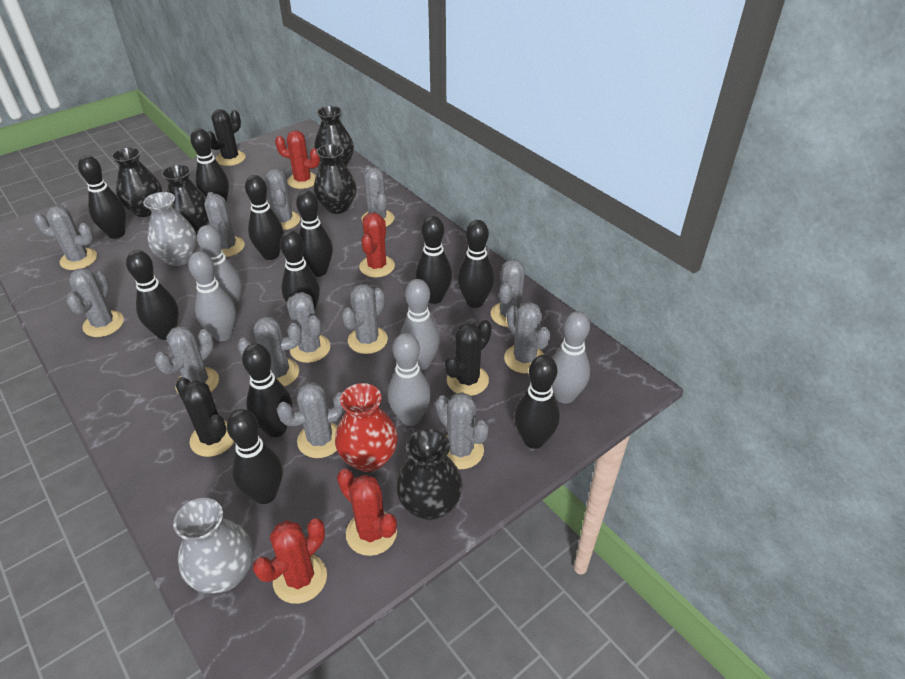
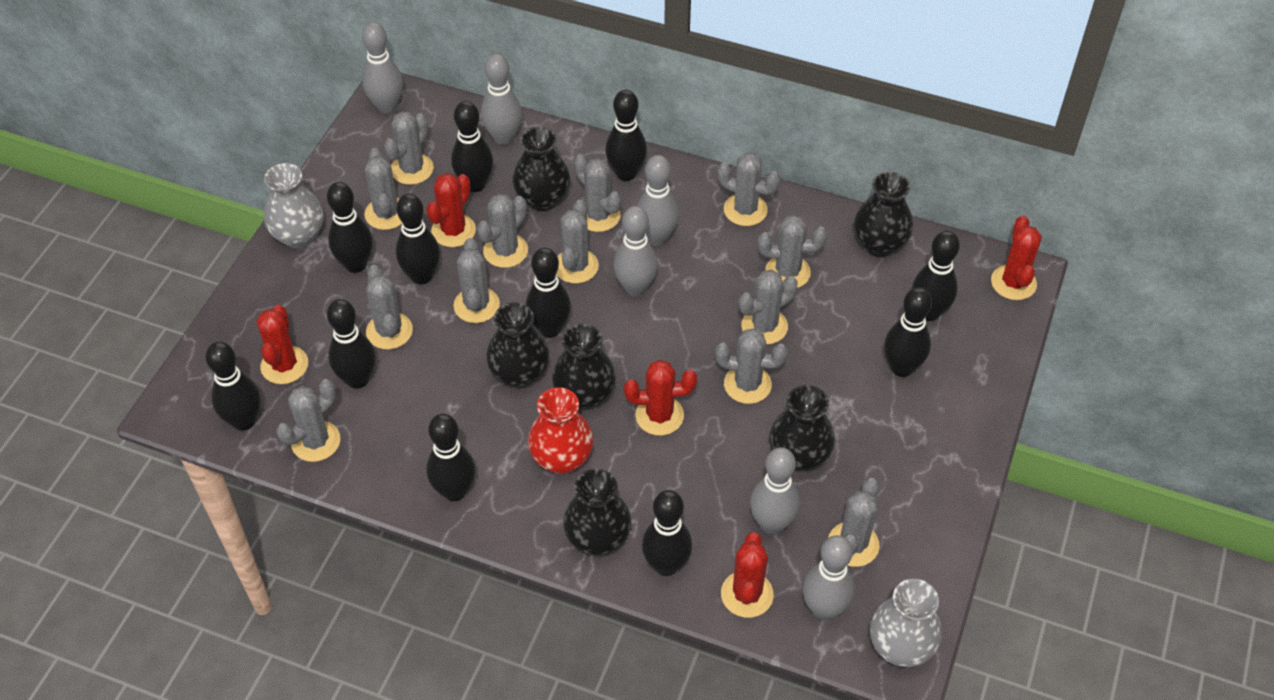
black cactus: 3 -> 0
black vase: 5 -> 6
grey bowling pin: 5 -> 6
red cactus: 4 -> 5

